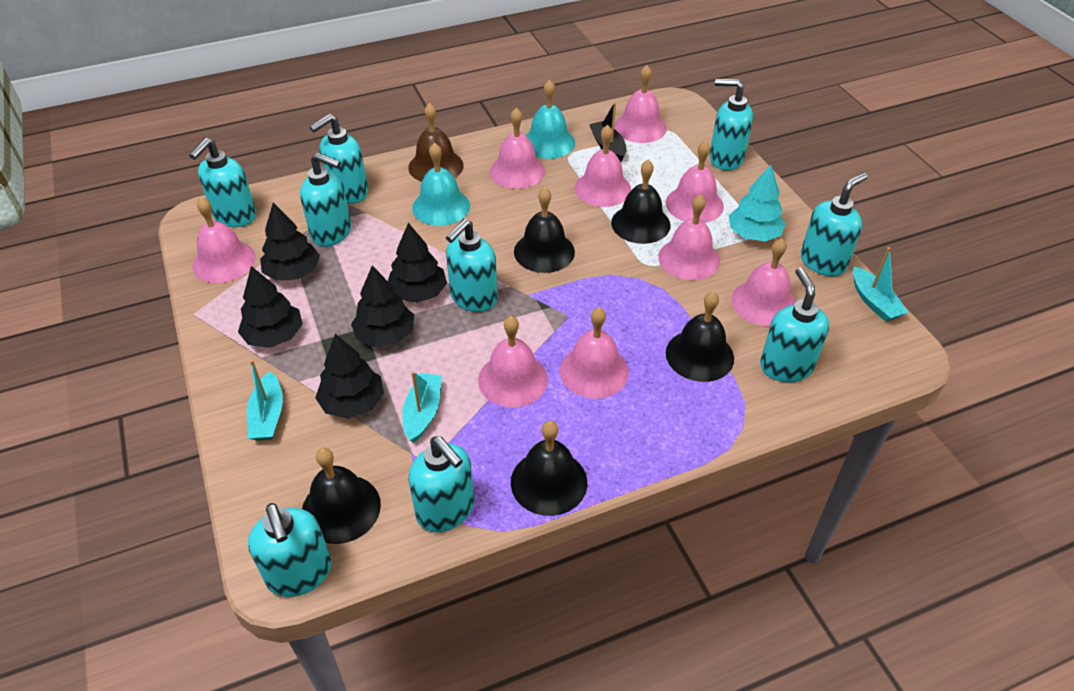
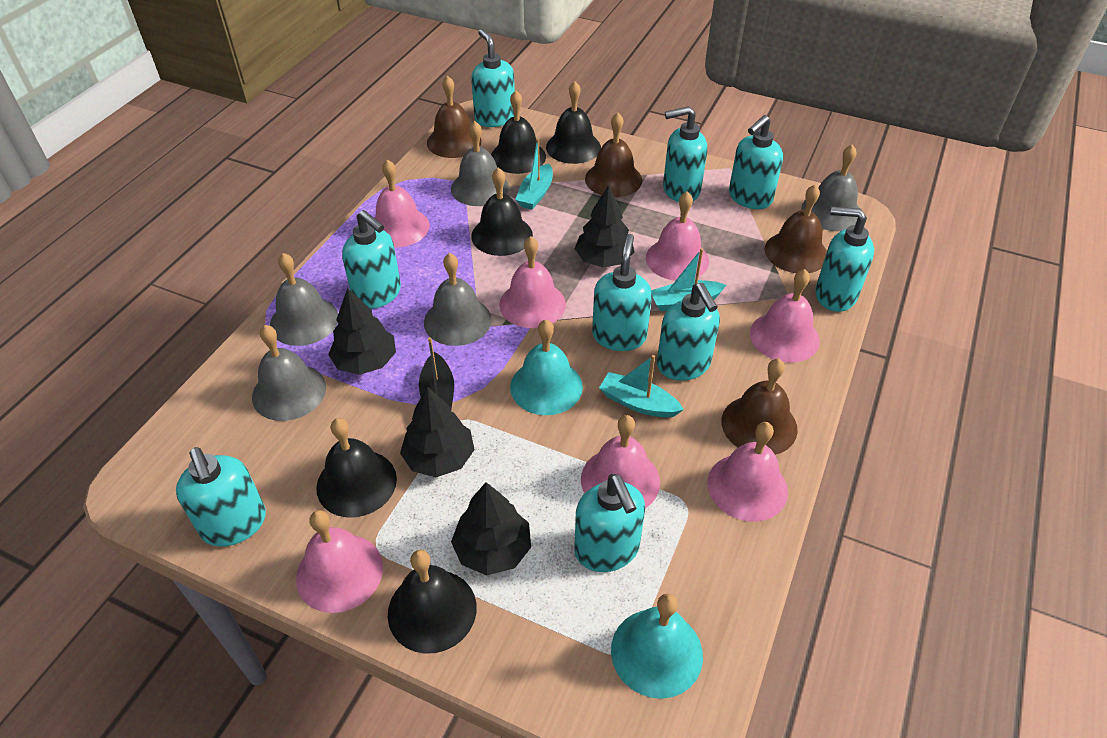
black tree: 5 -> 4
brown bell: 1 -> 4
grey bell: 0 -> 5
pink bell: 9 -> 7
turquoise tree: 1 -> 0

